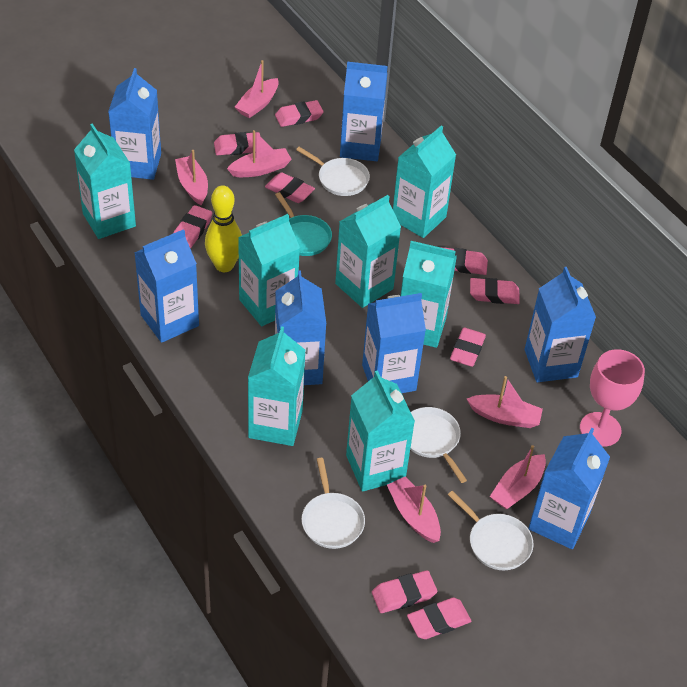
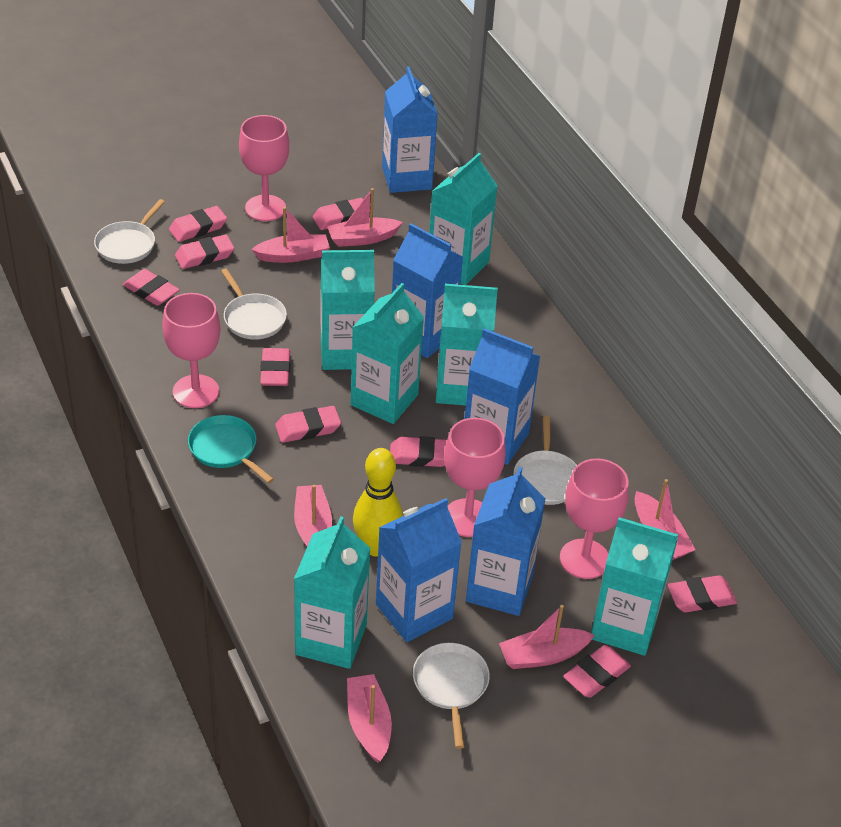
blue carton: 7 -> 5
pink goblet: 1 -> 4
turquoise carton: 7 -> 6

